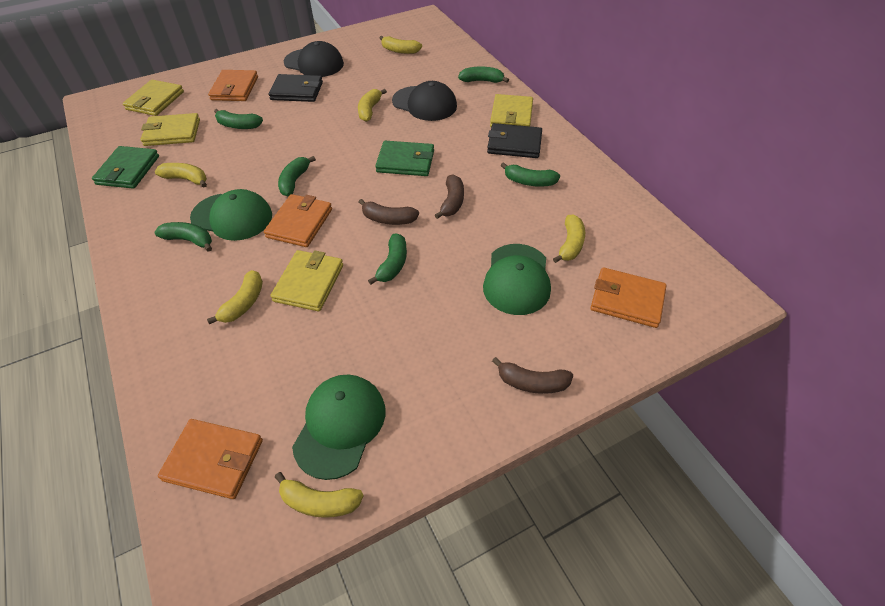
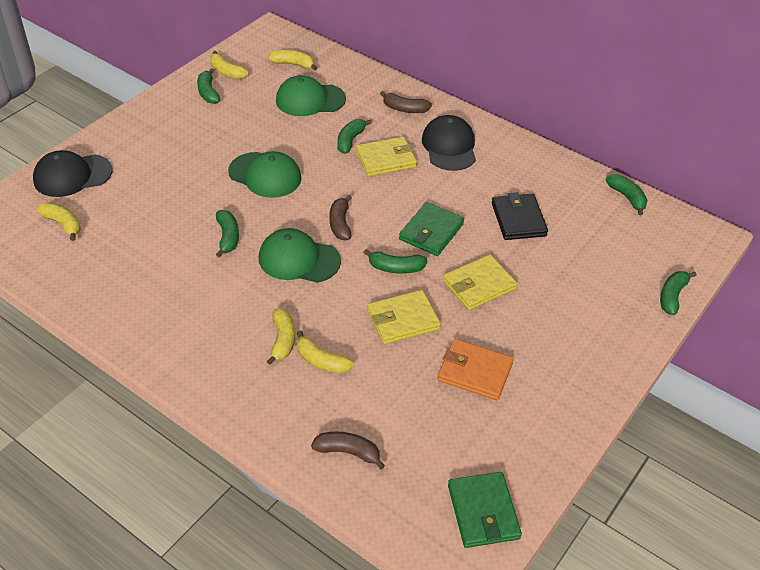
black wallet: 2 -> 1
orange wallet: 4 -> 1
yellow banana: 6 -> 5
yellow wallet: 4 -> 3

